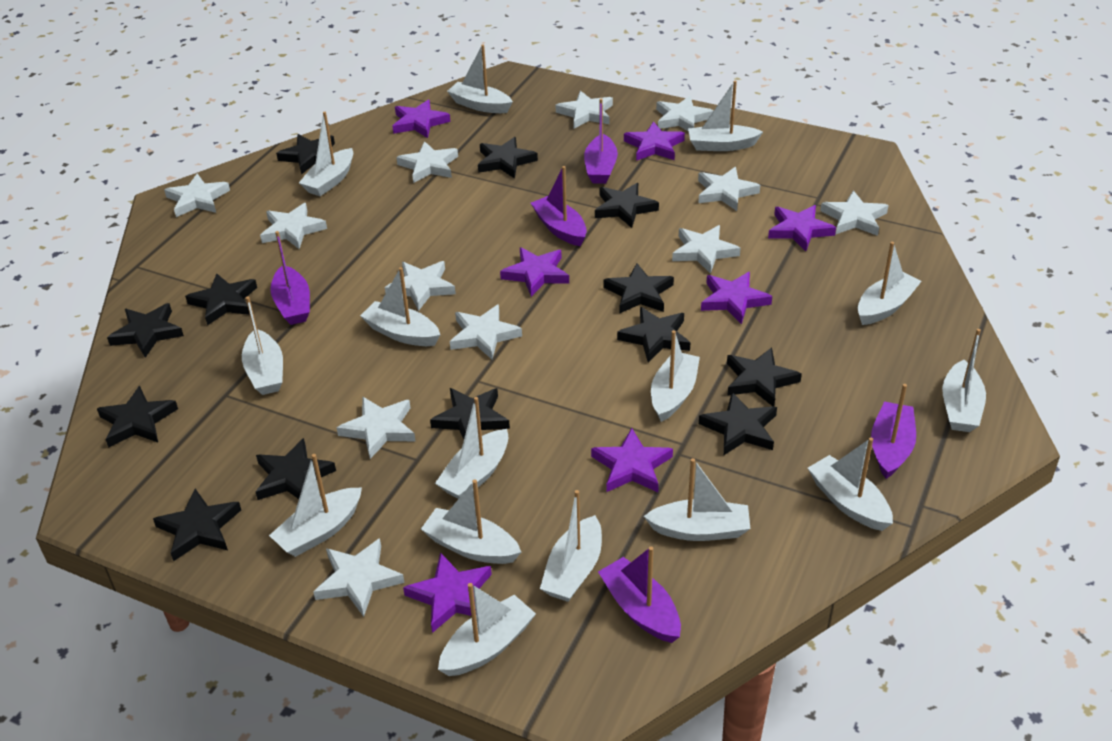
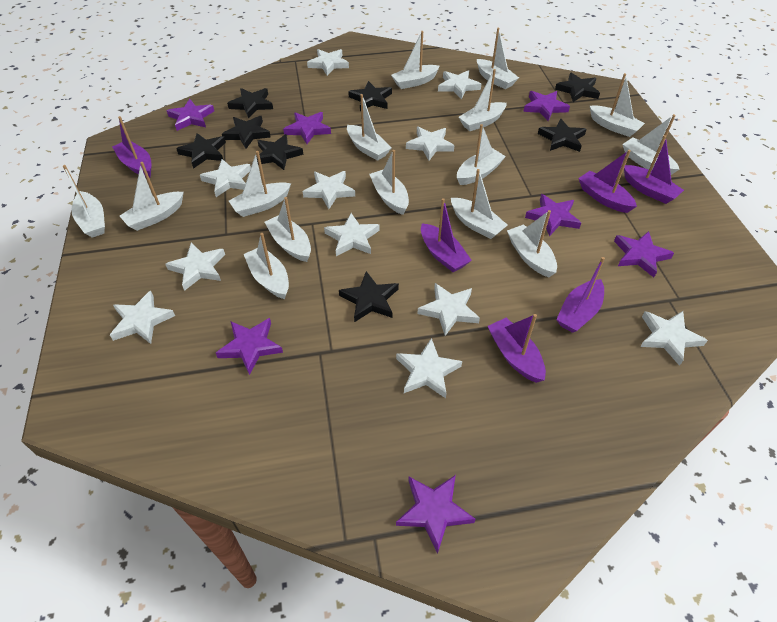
black star: 13 -> 8
purple boat: 5 -> 6
white star: 12 -> 11

